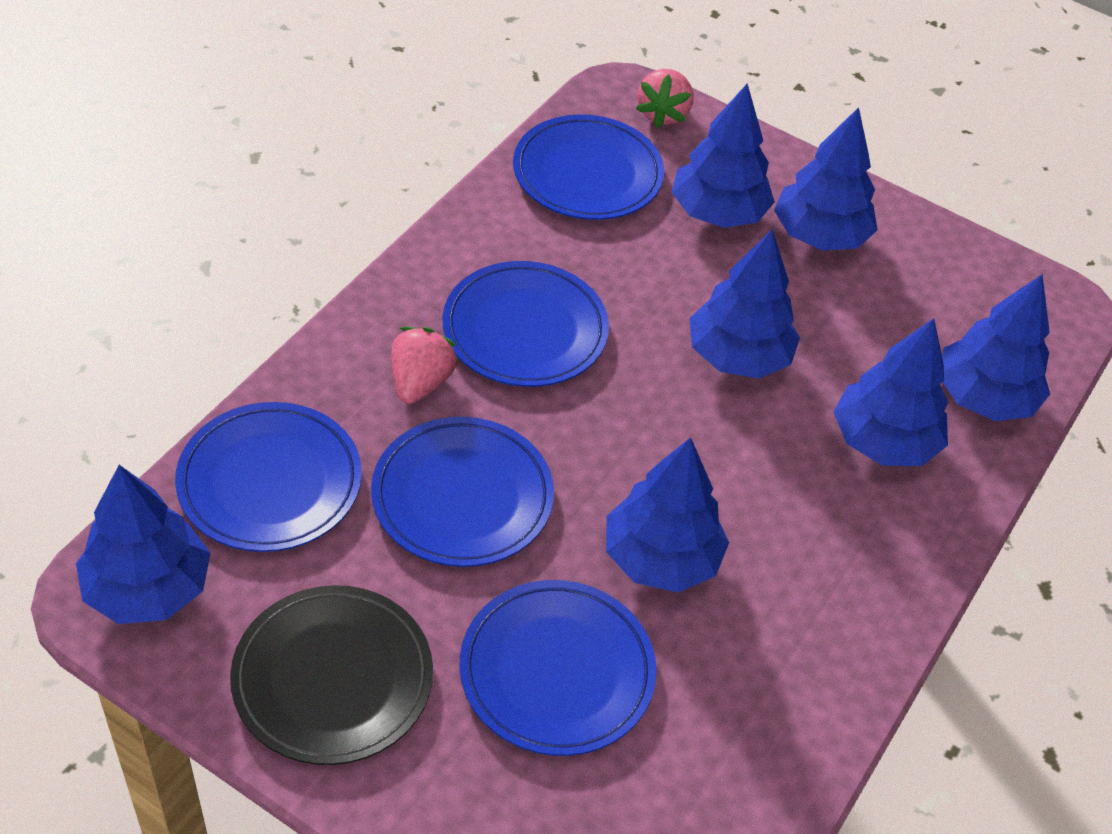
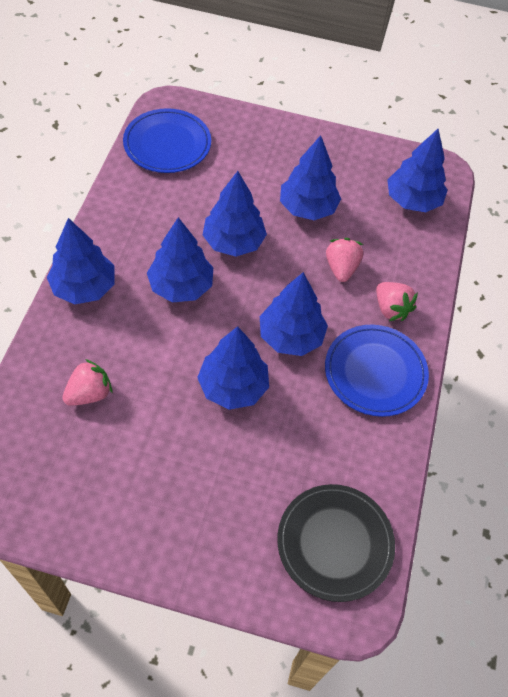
blue plate: 5 -> 2
pink strawberry: 2 -> 3

